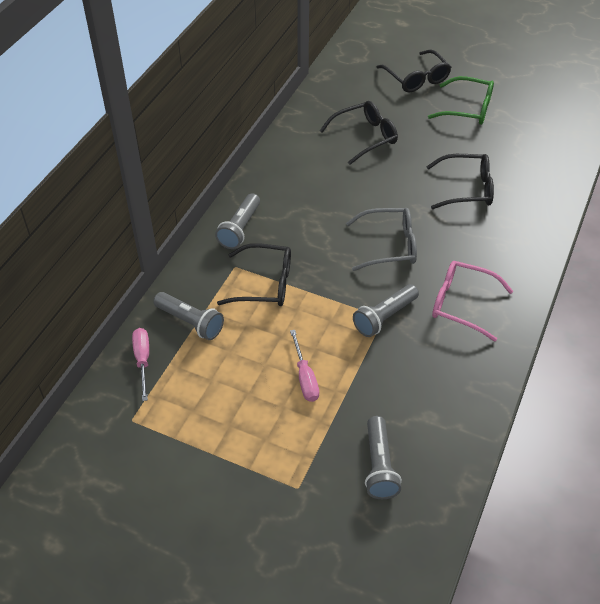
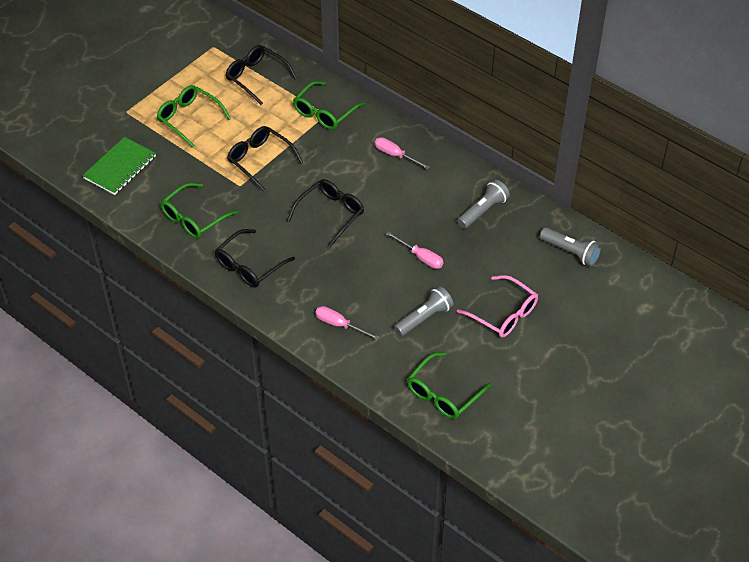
green glasses: 1 -> 4
green notebook: 0 -> 1
grey flashlight: 4 -> 3
grey glasses: 1 -> 0
pink screwdriver: 2 -> 3

